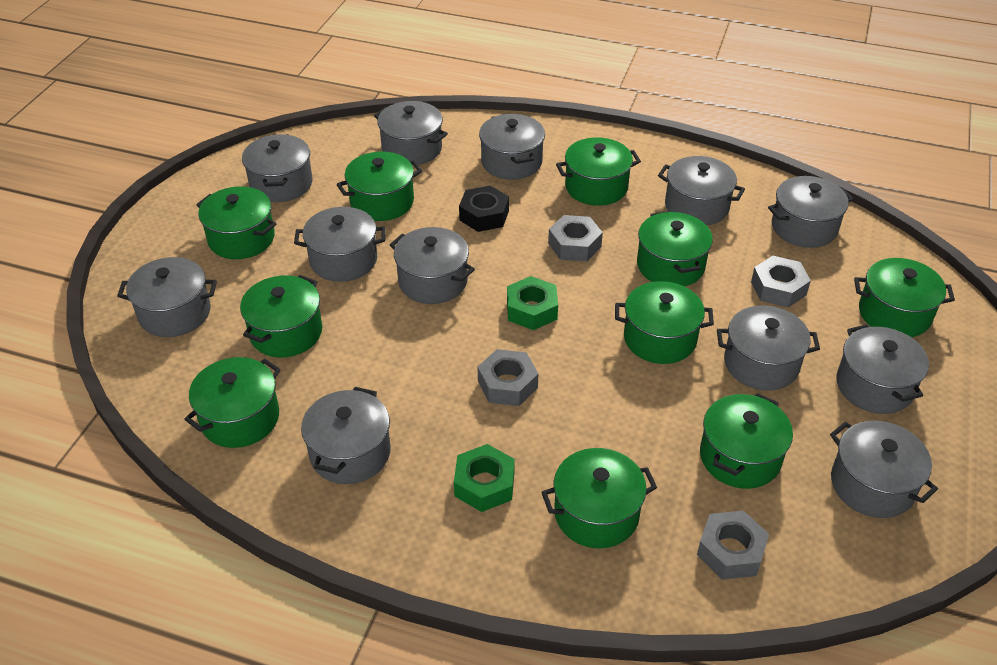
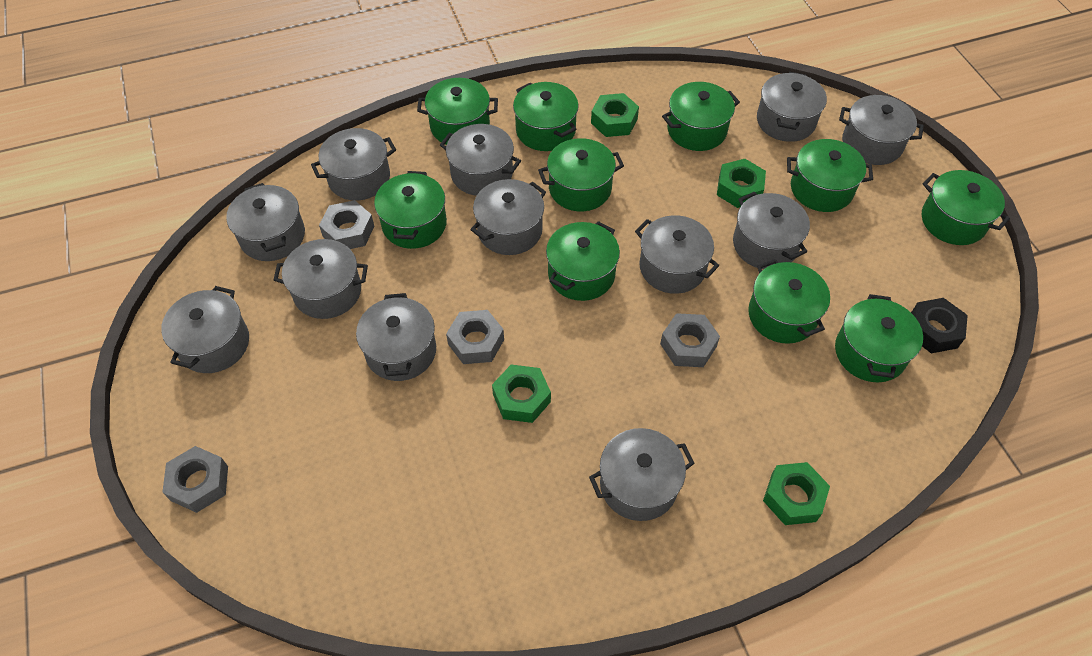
green nut: 2 -> 4

